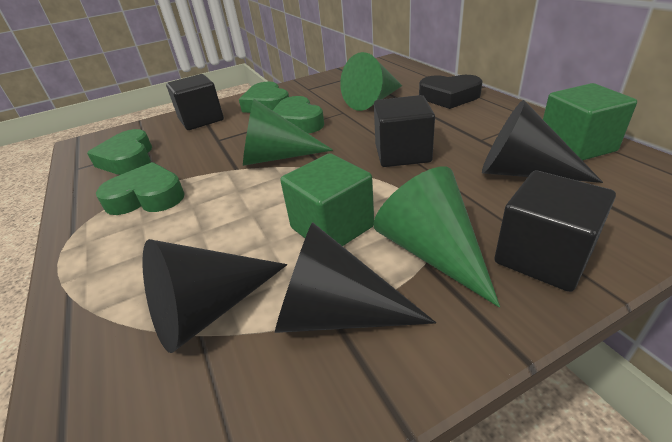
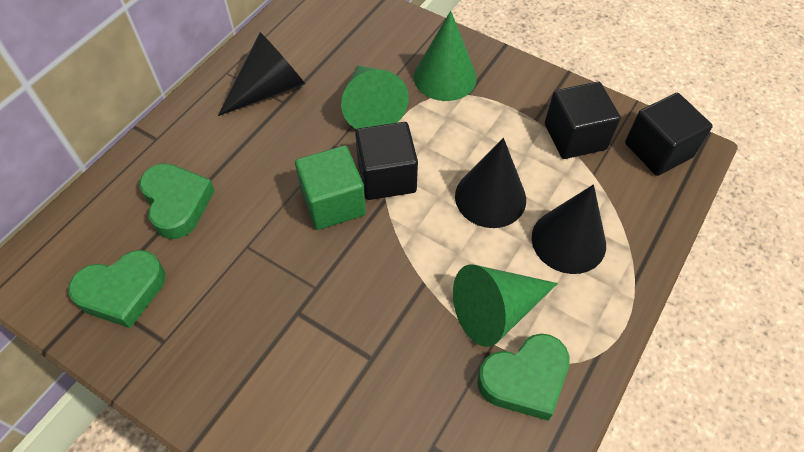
black heart: 1 -> 0
green cube: 2 -> 1
green heart: 4 -> 3

